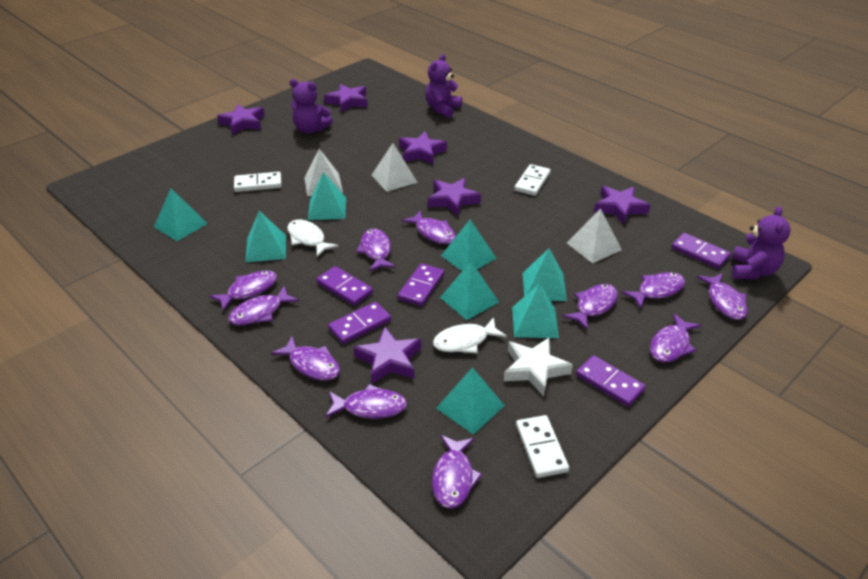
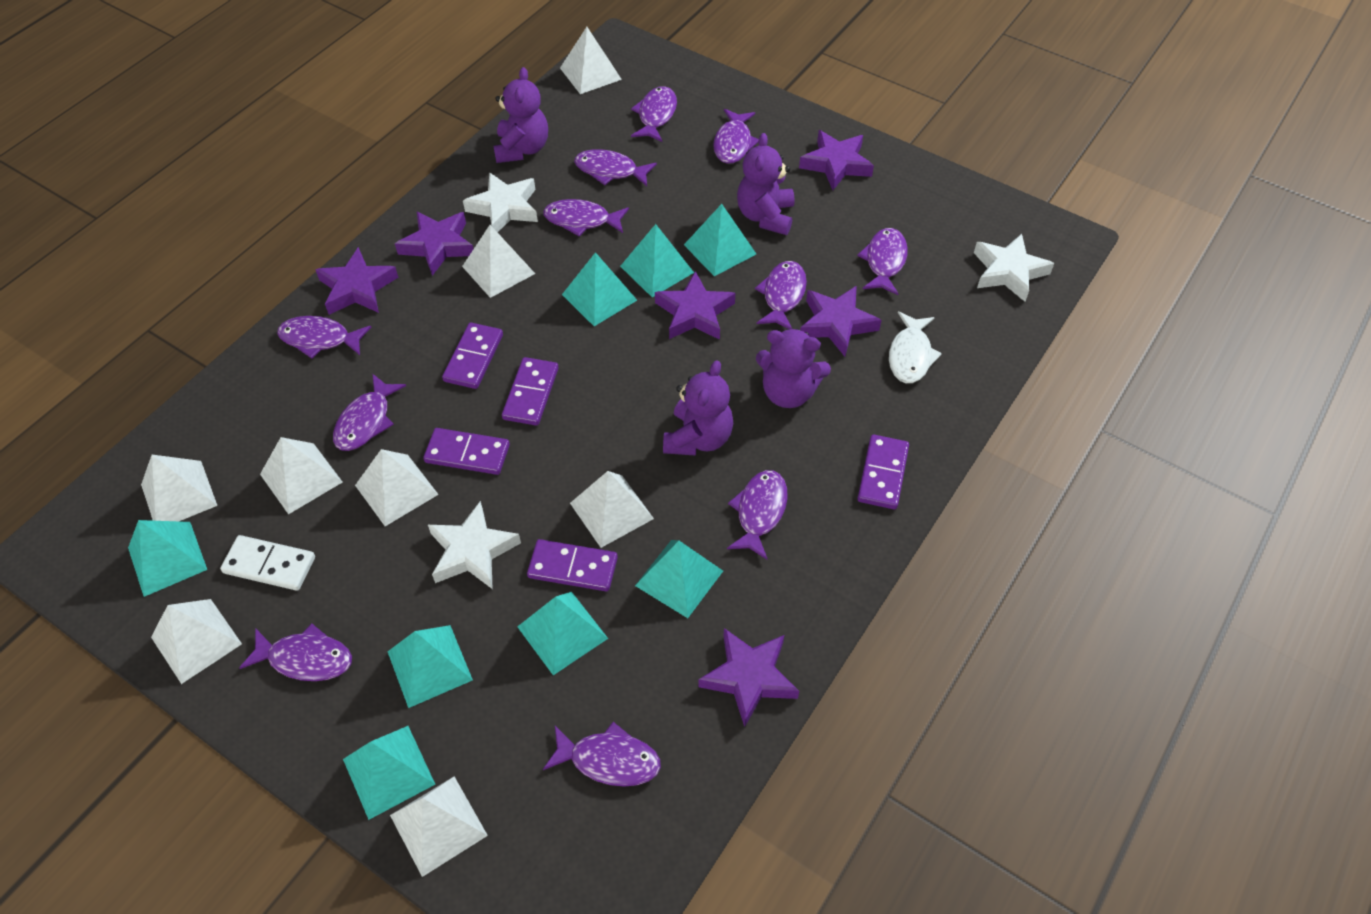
purple teddy bear: 3 -> 4
white domino: 3 -> 1
white fish: 2 -> 1
white pyramid: 3 -> 8
white star: 1 -> 3

